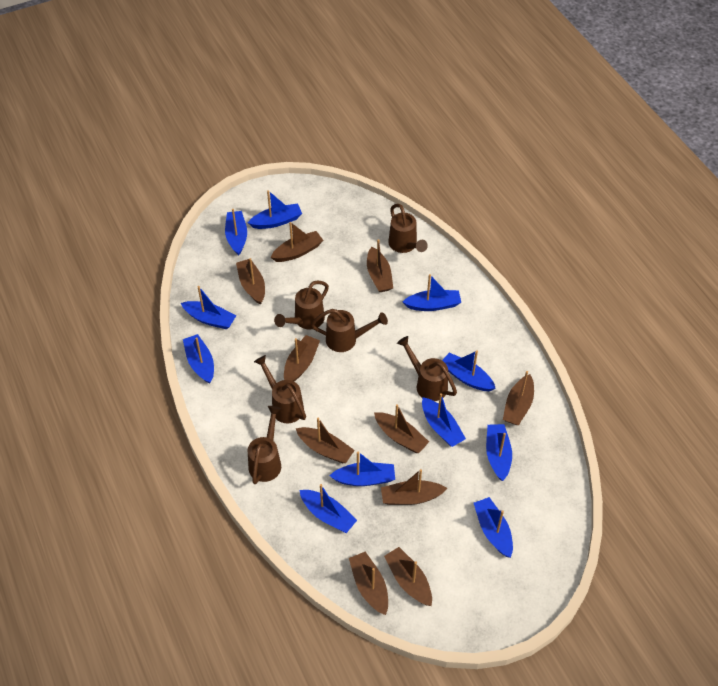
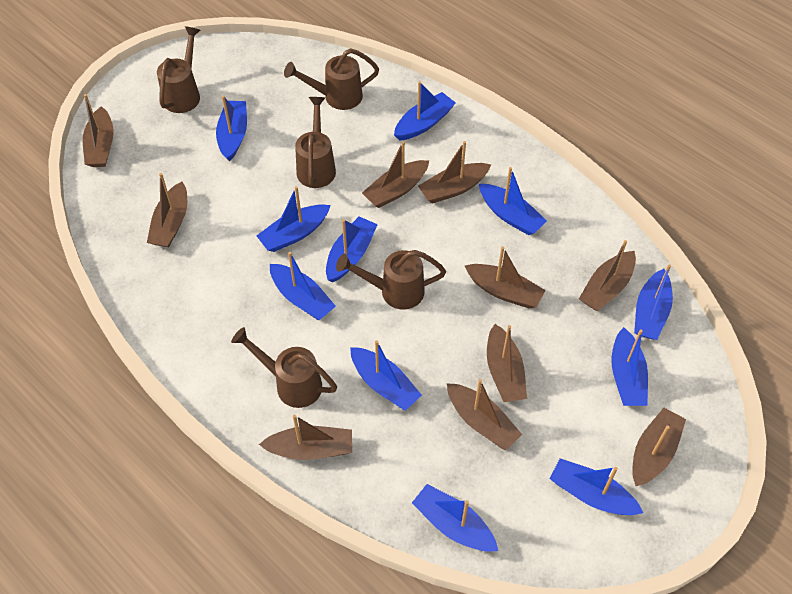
brown watering can: 6 -> 5

